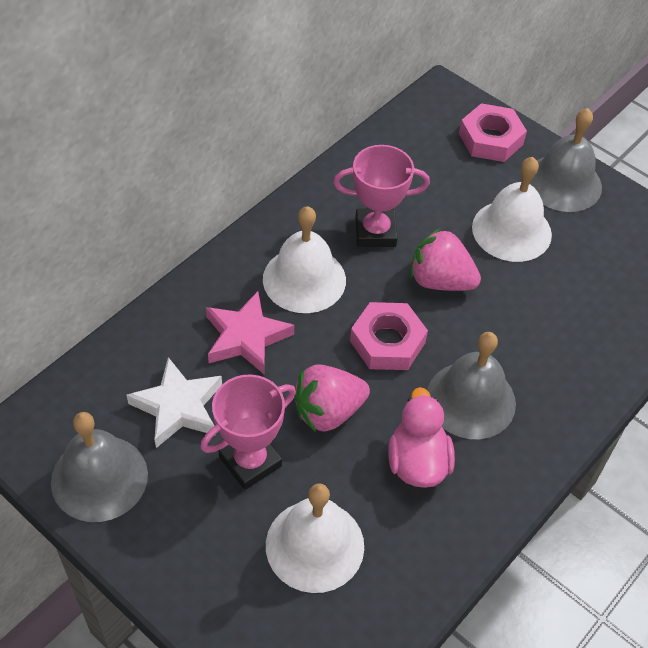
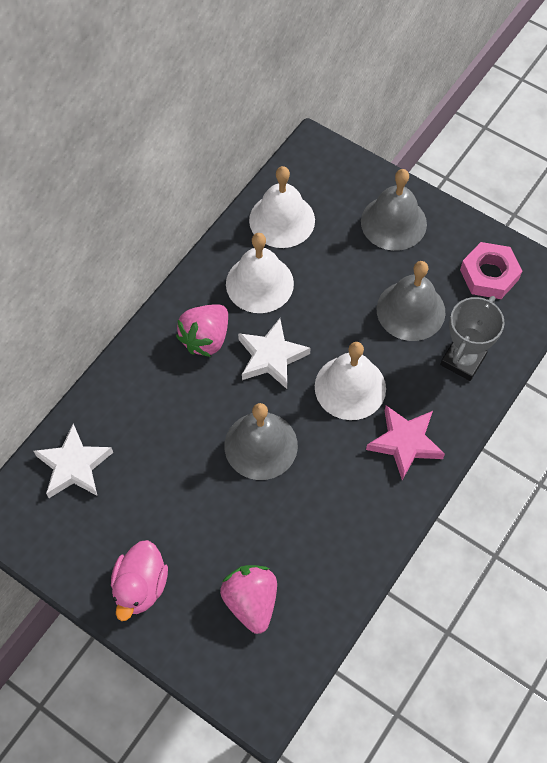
grey trophy: 0 -> 1
pink nut: 2 -> 1
pink trophy: 2 -> 0
white star: 1 -> 2

